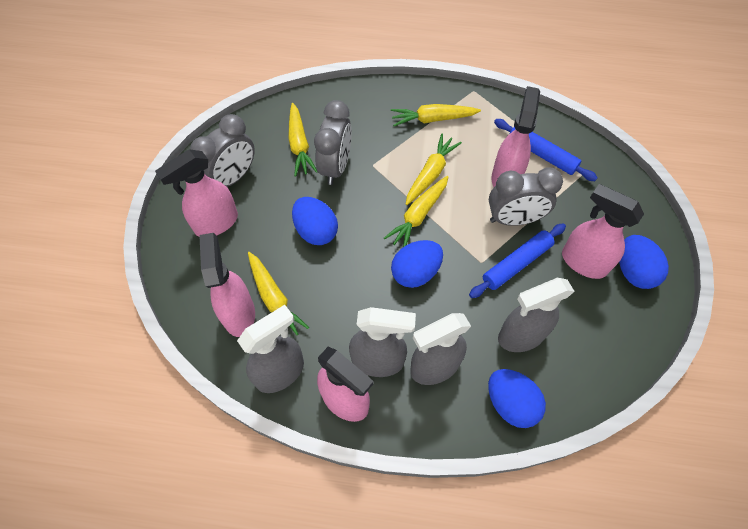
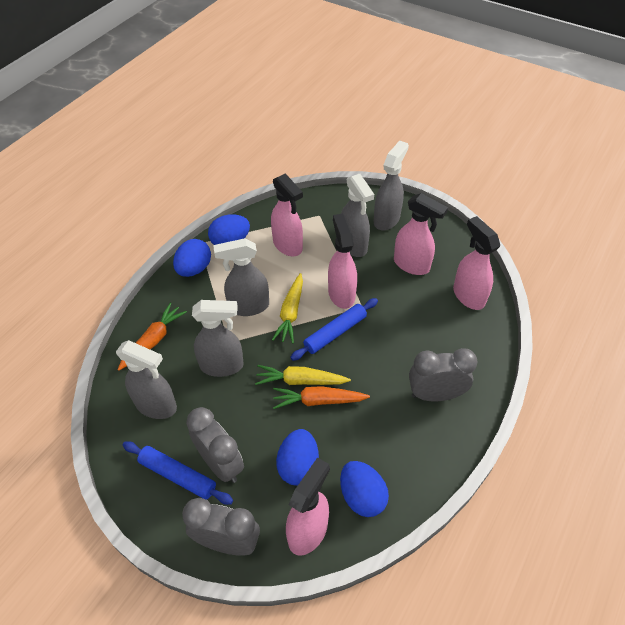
grey spray bottle: 4 -> 5
orange carrot: 0 -> 2
yellow carrot: 5 -> 2

